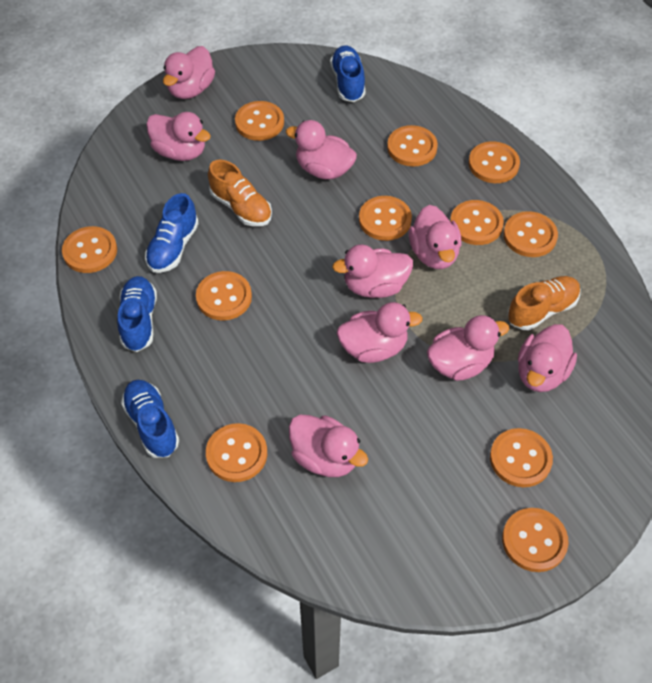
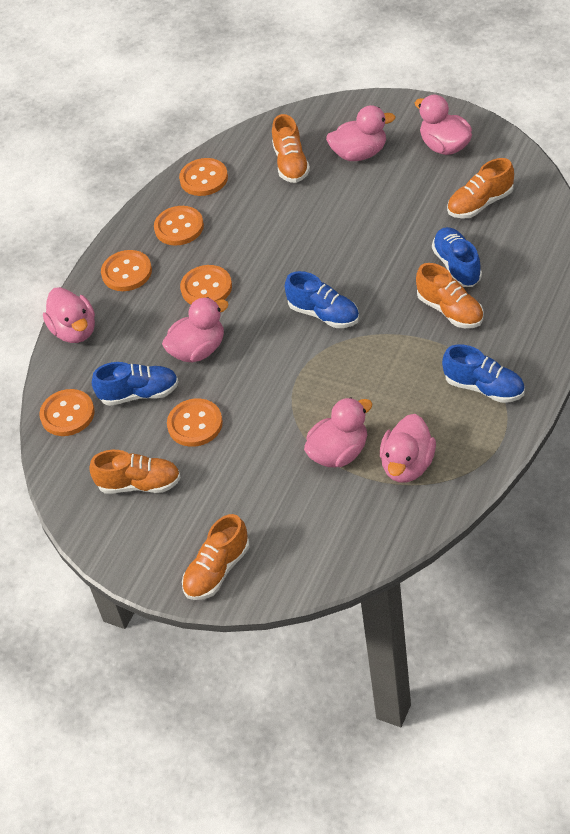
orange button: 11 -> 6
orange shoe: 2 -> 5
pink duck: 9 -> 6

